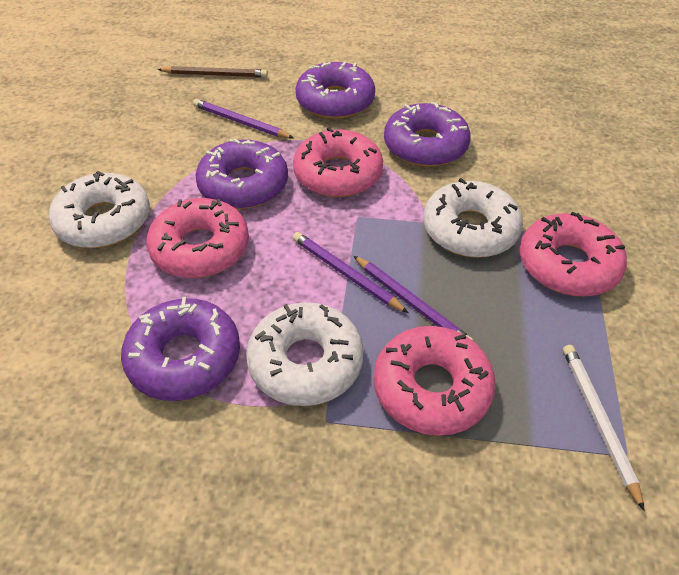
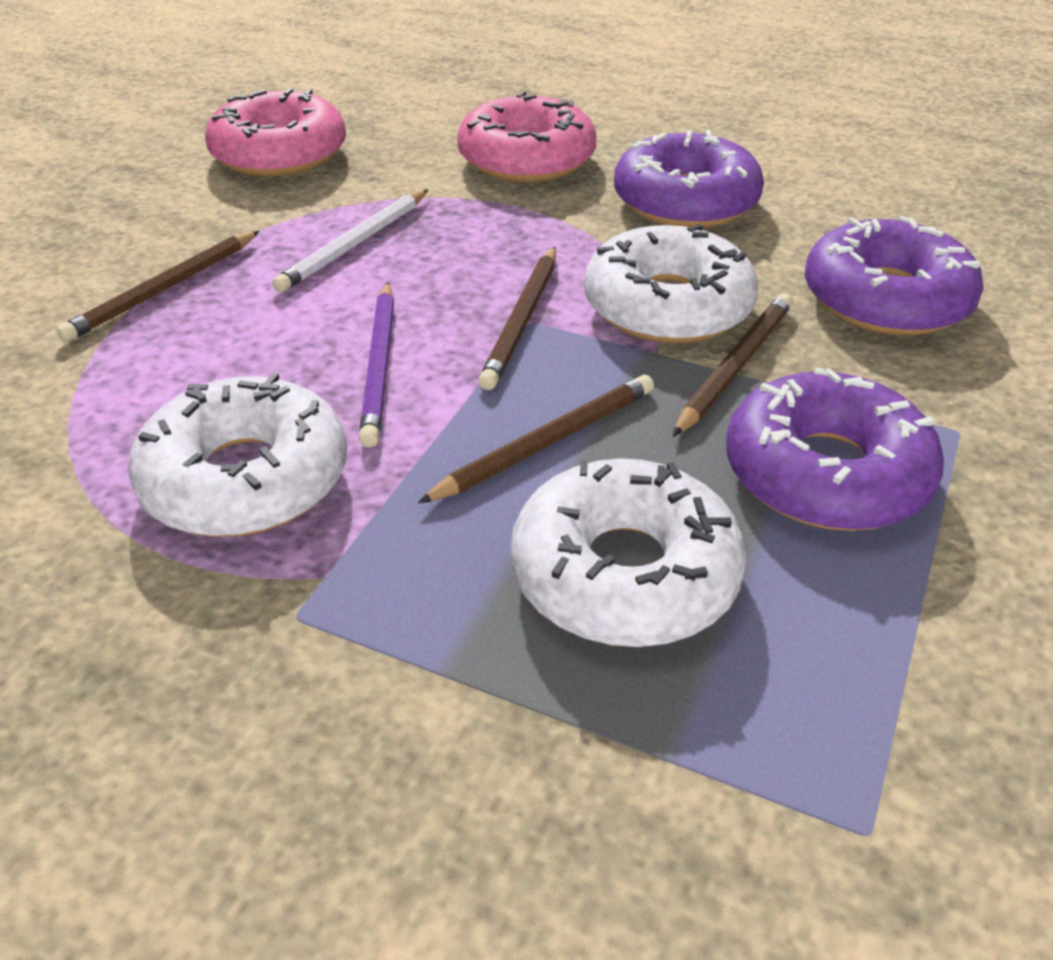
brown pencil: 1 -> 4
pink donut: 4 -> 2
purple donut: 4 -> 3
purple pencil: 3 -> 1

